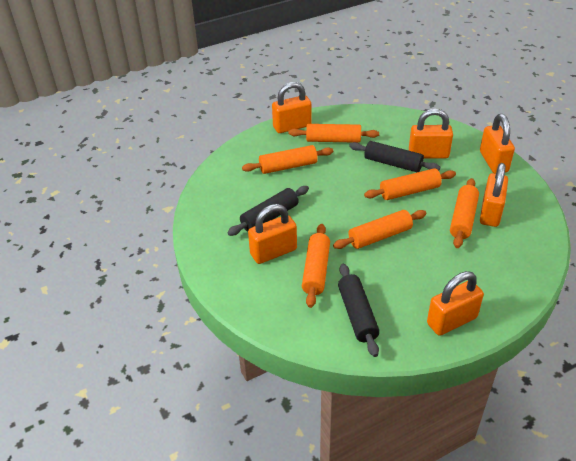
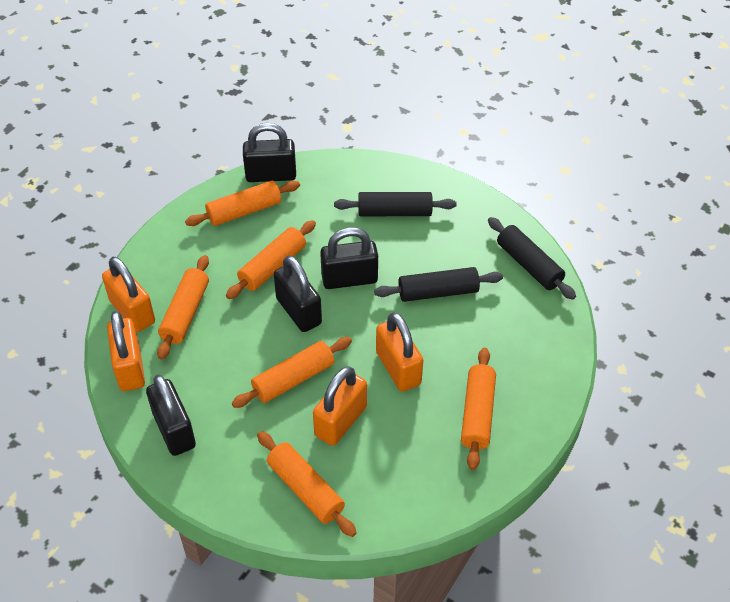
black padlock: 0 -> 4
orange padlock: 6 -> 4

